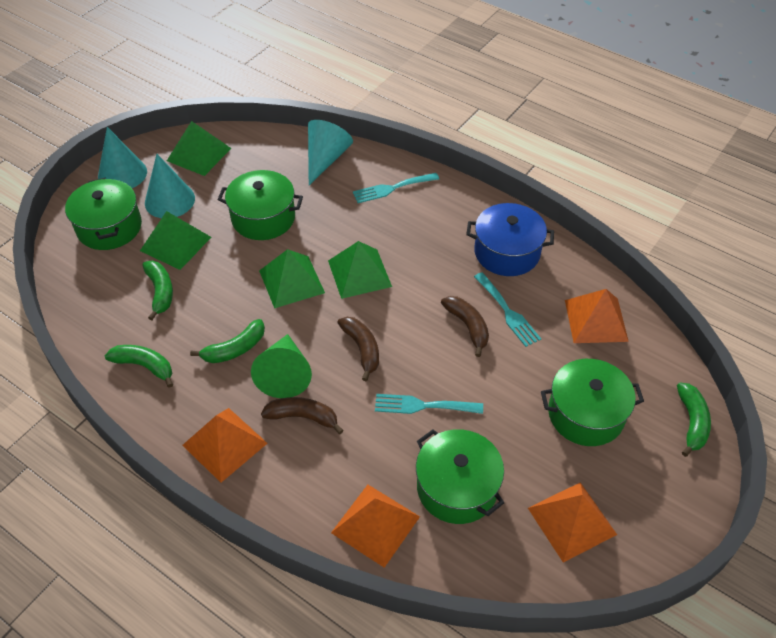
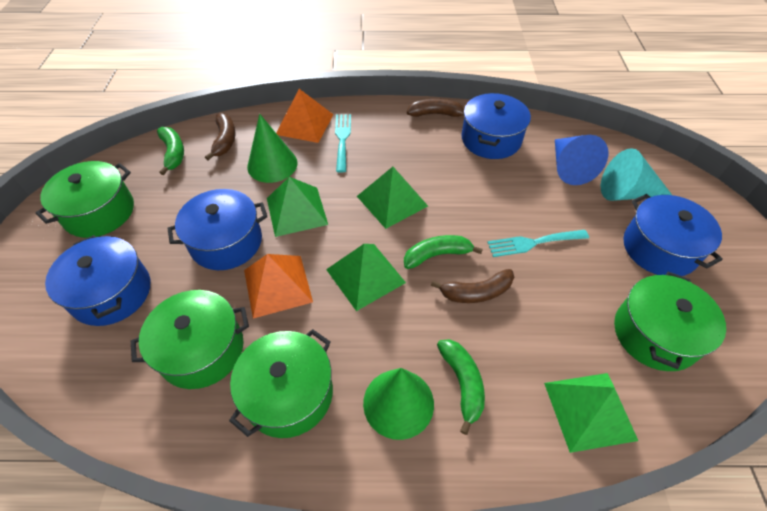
blue cone: 0 -> 1
blue pot: 1 -> 4
green banana: 4 -> 3
green cone: 1 -> 2
orange pyramid: 4 -> 2
turquoise cone: 3 -> 1
turquoise fork: 3 -> 2

